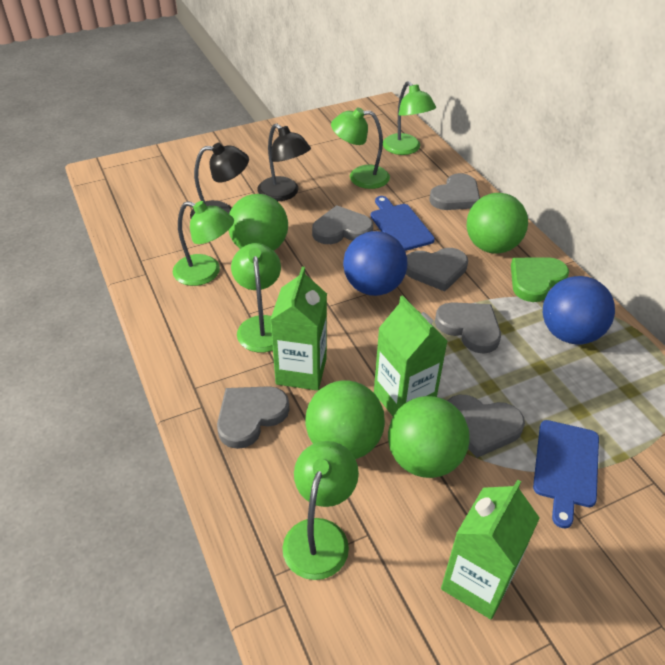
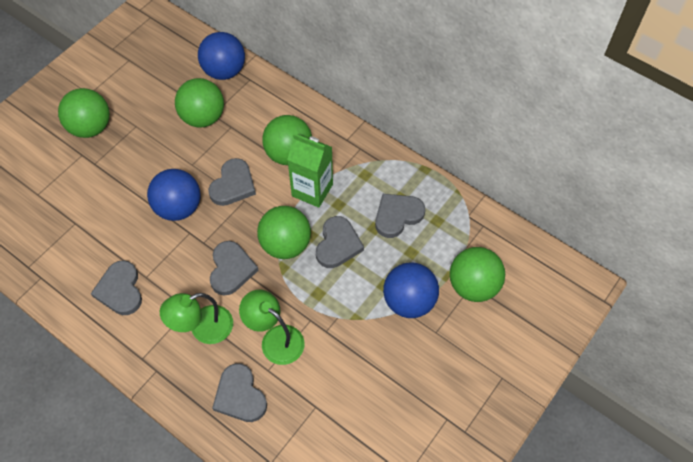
black lamp: 2 -> 0
blue ball: 2 -> 3
blue cutting board: 2 -> 0
green ball: 4 -> 5
green carton: 3 -> 1
green heart: 1 -> 0
green lamp: 5 -> 2

